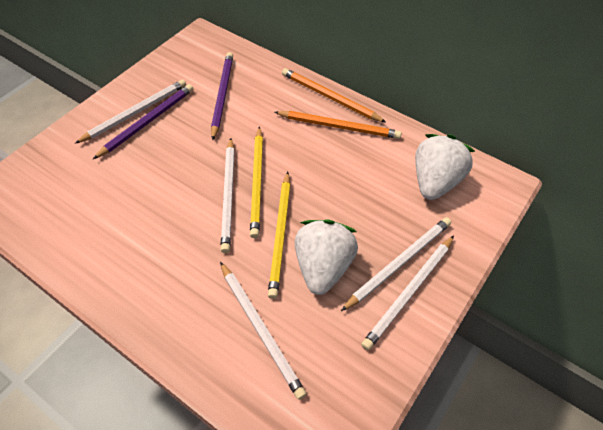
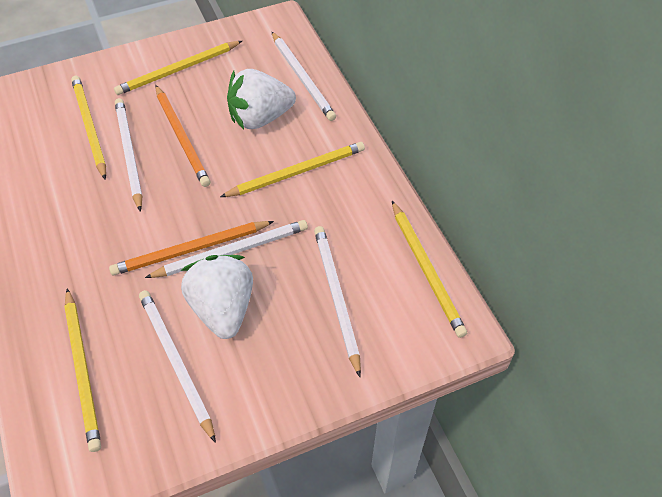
purple pencil: 2 -> 0
yellow pencil: 2 -> 5

